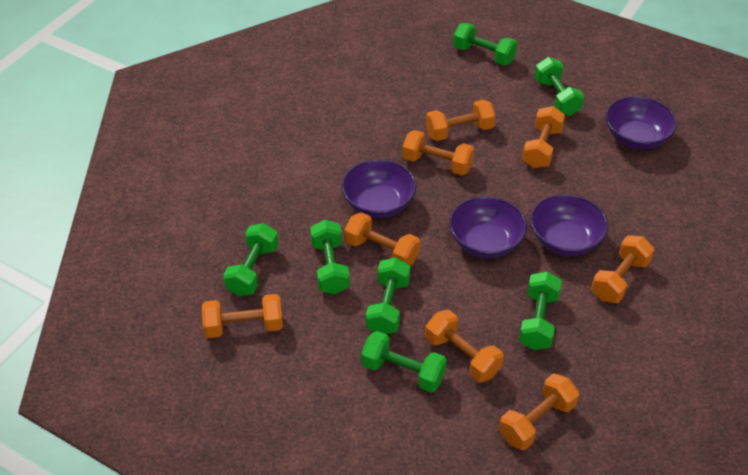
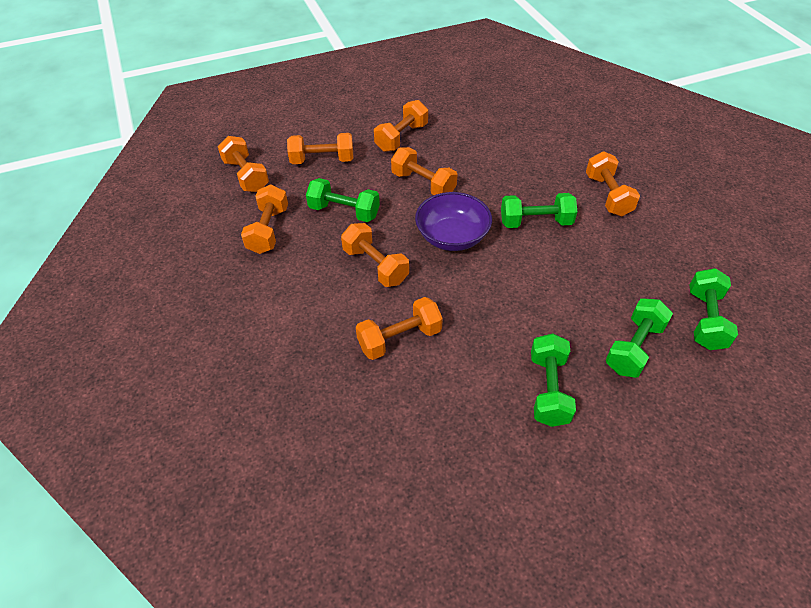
green dumbbell: 7 -> 5
purple bowl: 4 -> 1

